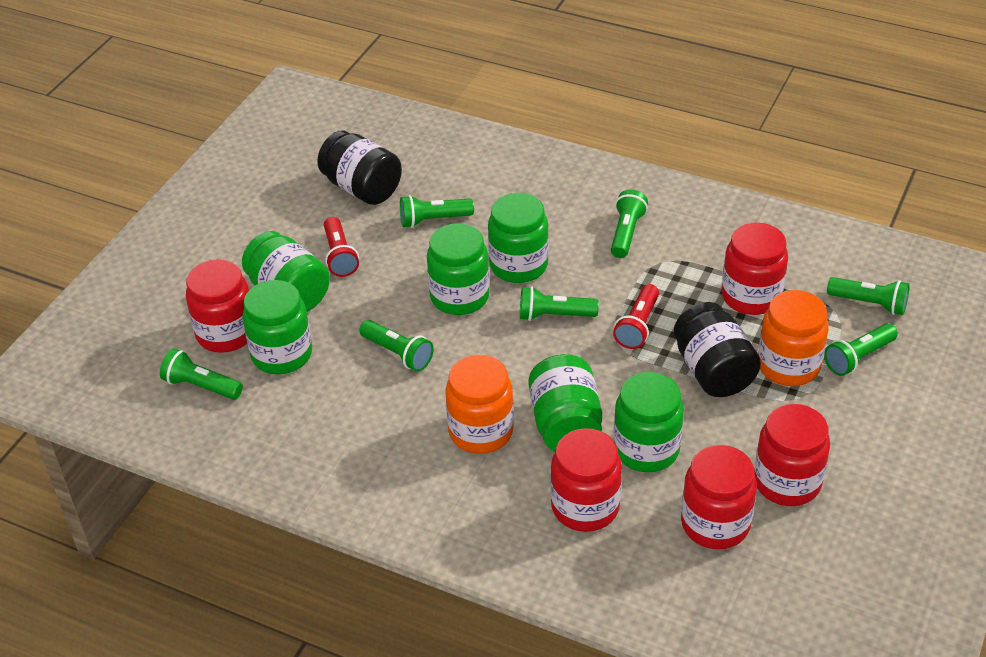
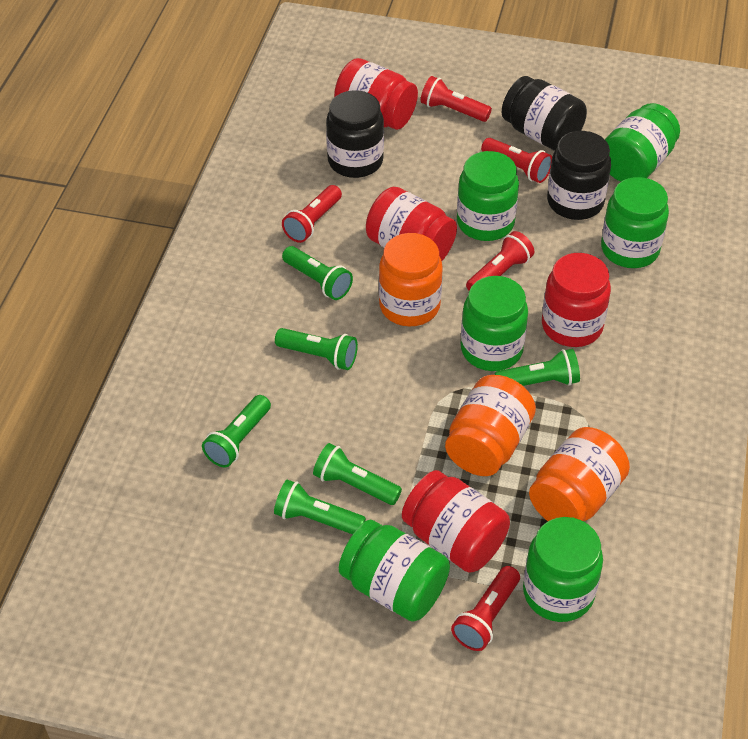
black jar: 2 -> 3
green flashlight: 7 -> 6
orange jar: 2 -> 3
red flashlight: 2 -> 5
red jar: 5 -> 4

